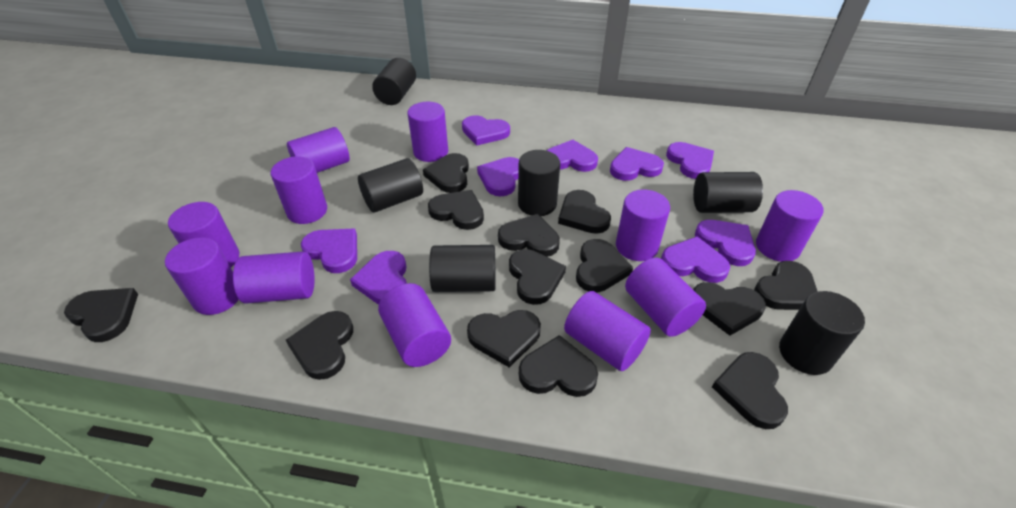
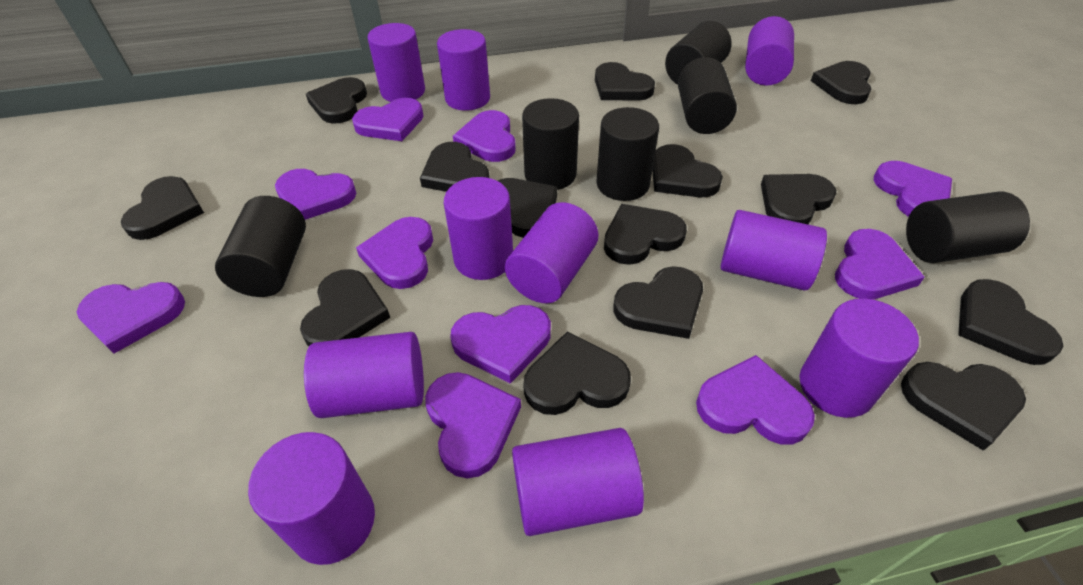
black heart: 13 -> 14
purple cylinder: 11 -> 10
purple heart: 9 -> 10

